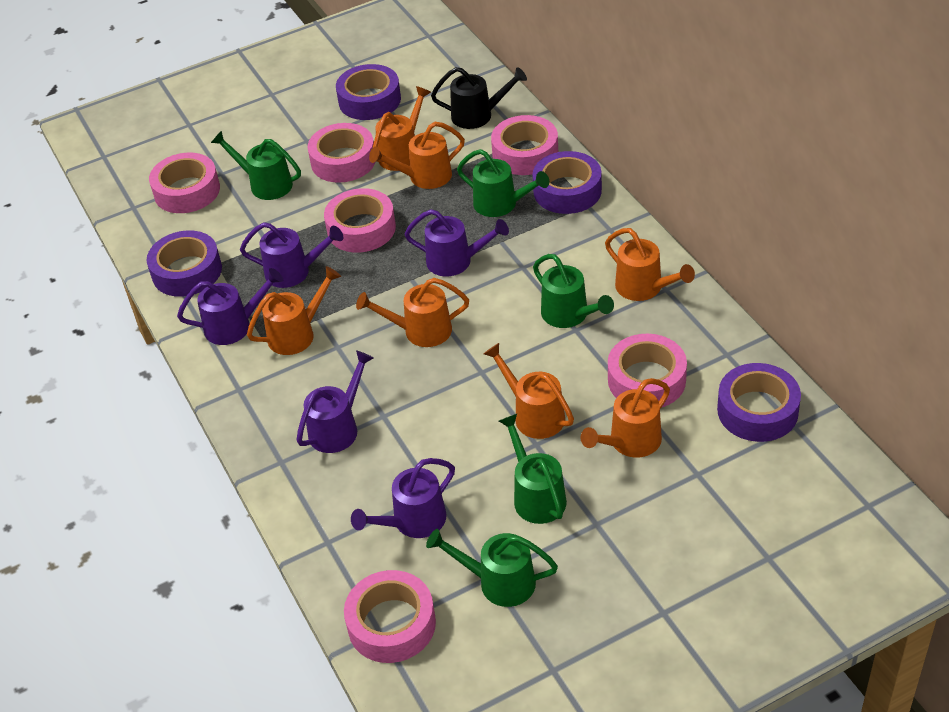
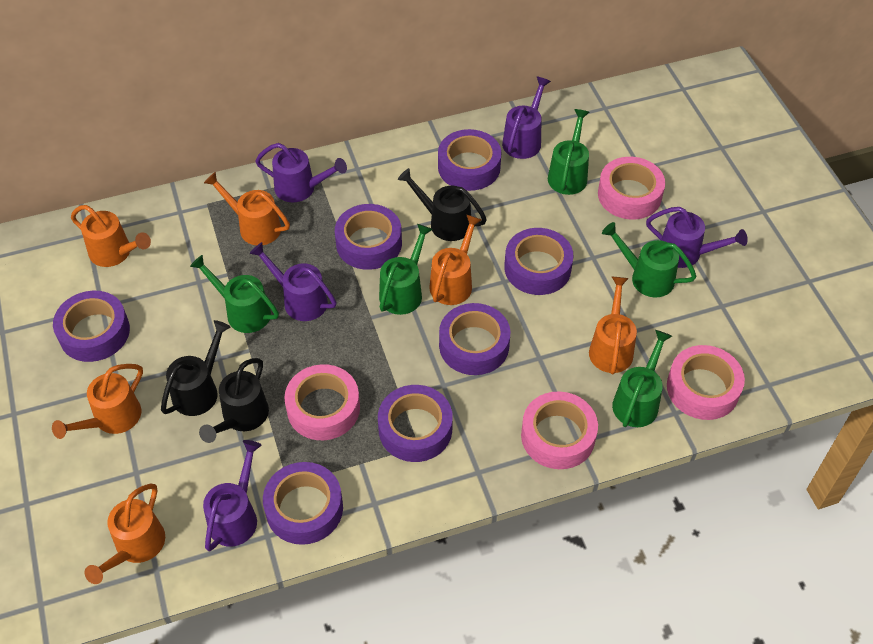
black watering can: 1 -> 3
orange watering can: 7 -> 6
pink tape: 6 -> 4
purple tape: 4 -> 7

